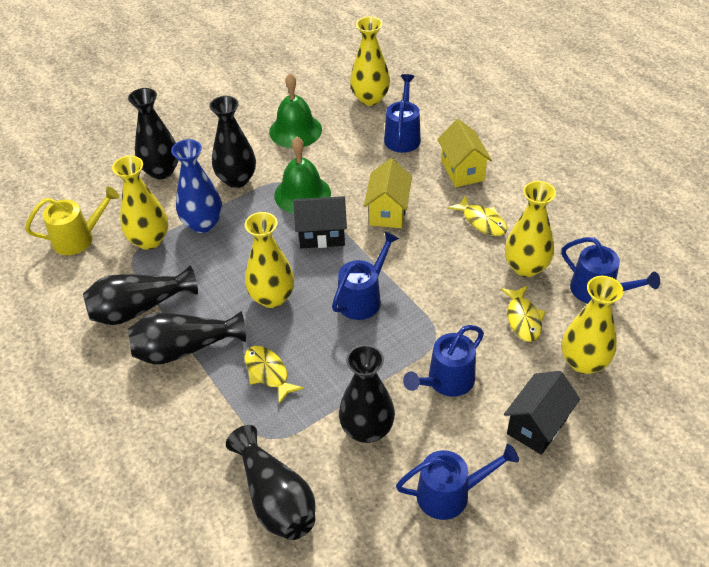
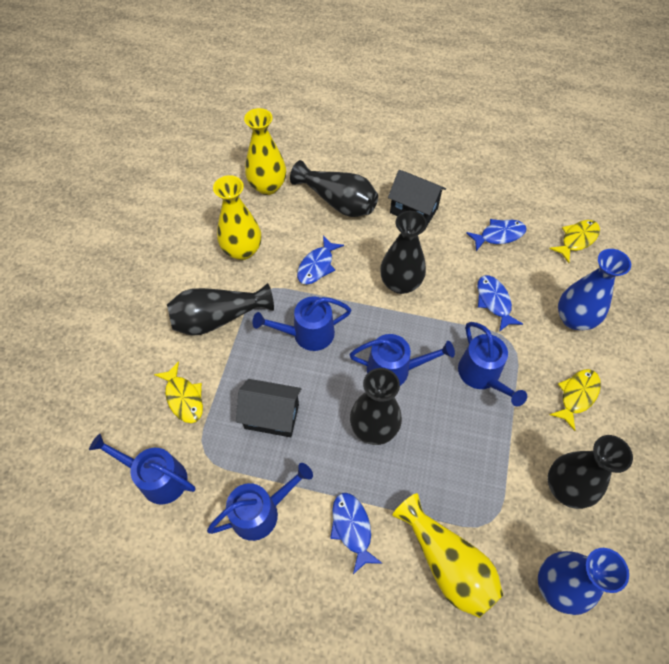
black vase: 6 -> 5
blue fish: 0 -> 4
blue vase: 1 -> 2
green bell: 2 -> 0
yellow house: 2 -> 0
yellow vase: 5 -> 3
yellow watering can: 1 -> 0

